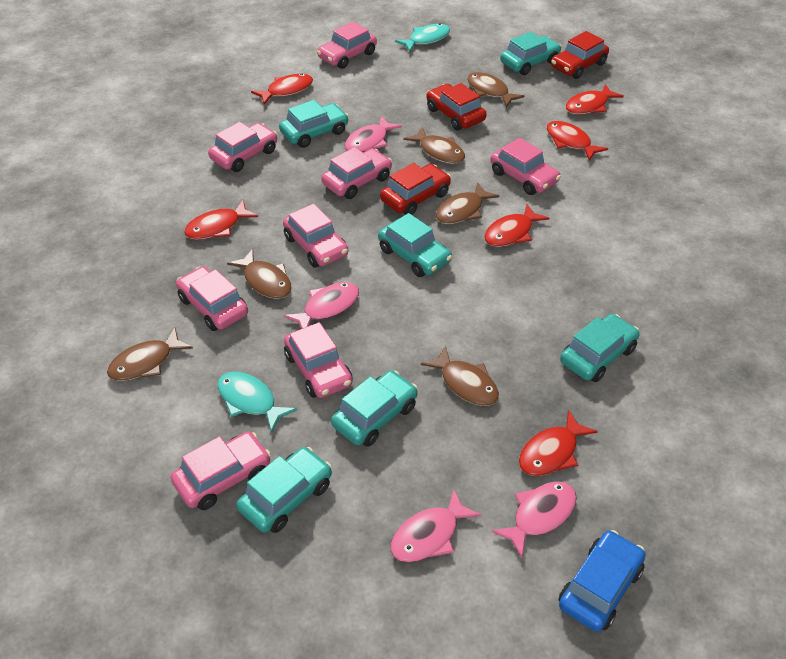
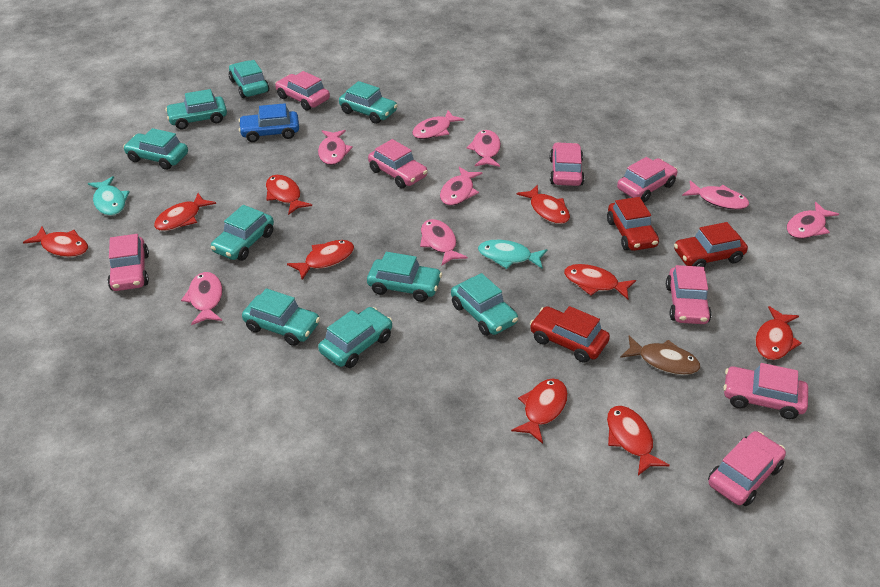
brown fish: 6 -> 1
pink fish: 4 -> 8
red fish: 6 -> 9
turquoise car: 6 -> 9

